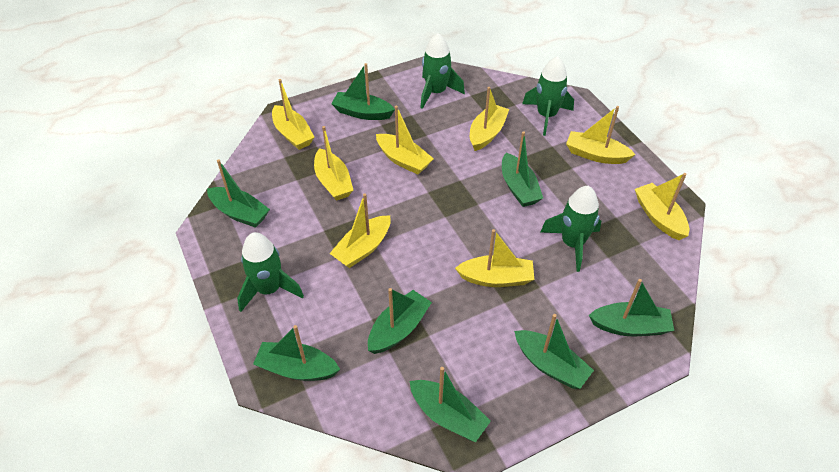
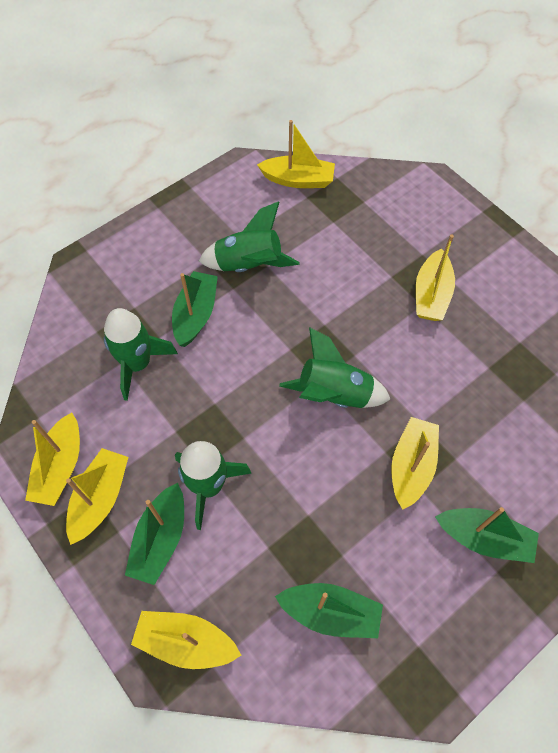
green boat: 8 -> 4
yellow boat: 8 -> 6

